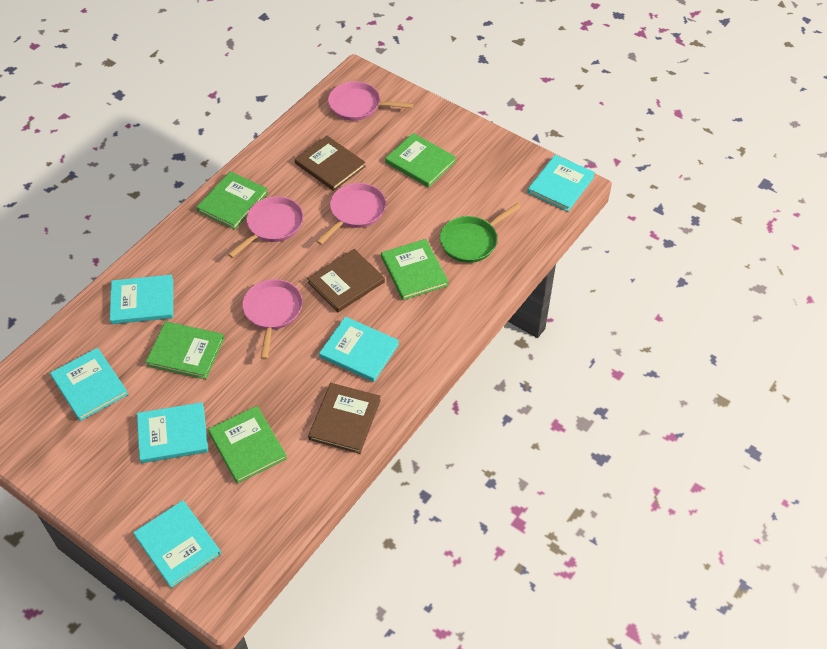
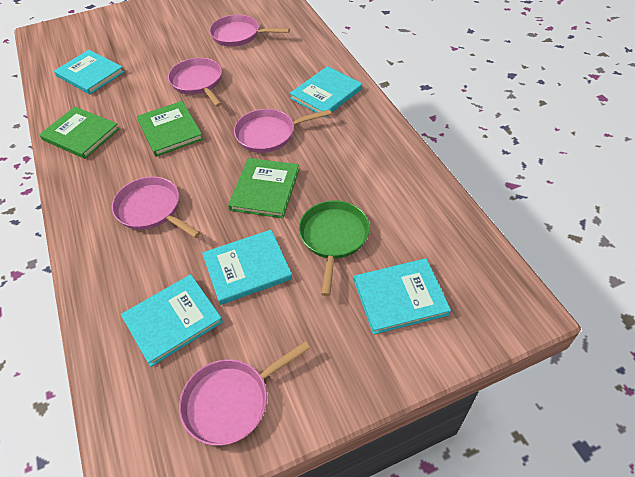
brown book: 3 -> 0
green book: 5 -> 3
pink pan: 4 -> 5
turquoise book: 6 -> 5

